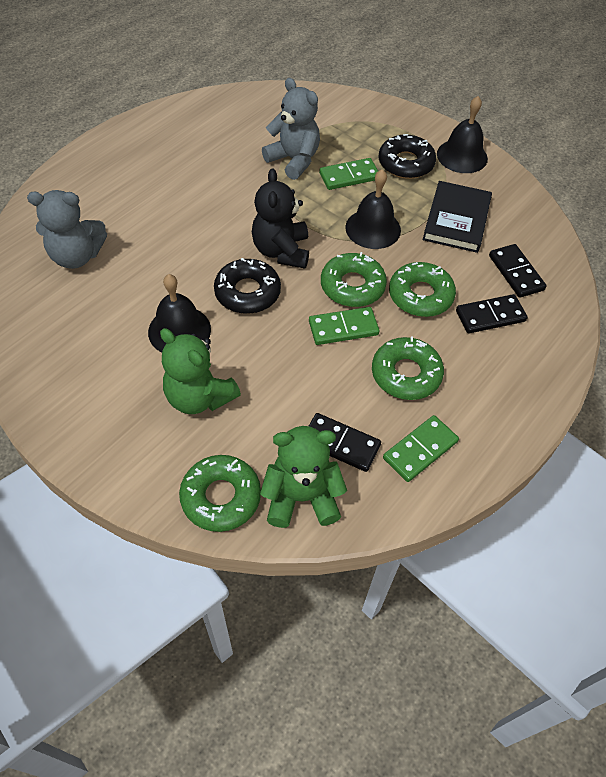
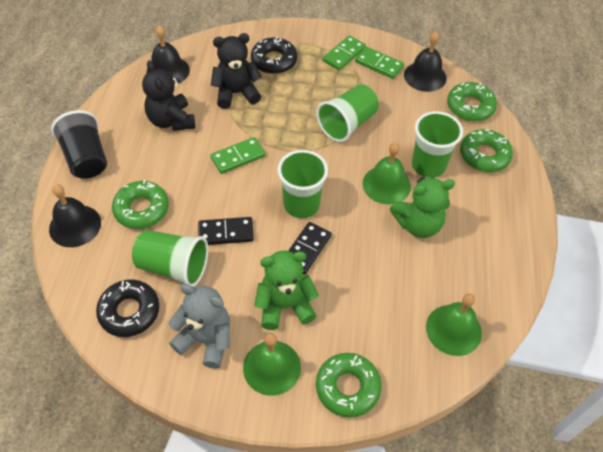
black book: 1 -> 0
black cup: 0 -> 1
black domino: 3 -> 2
black teddy bear: 1 -> 2
green bell: 0 -> 3
green cup: 0 -> 4
grey teddy bear: 2 -> 1

